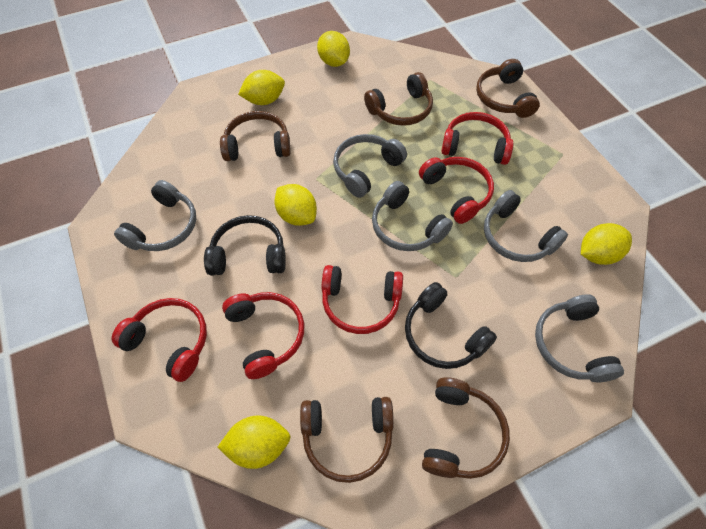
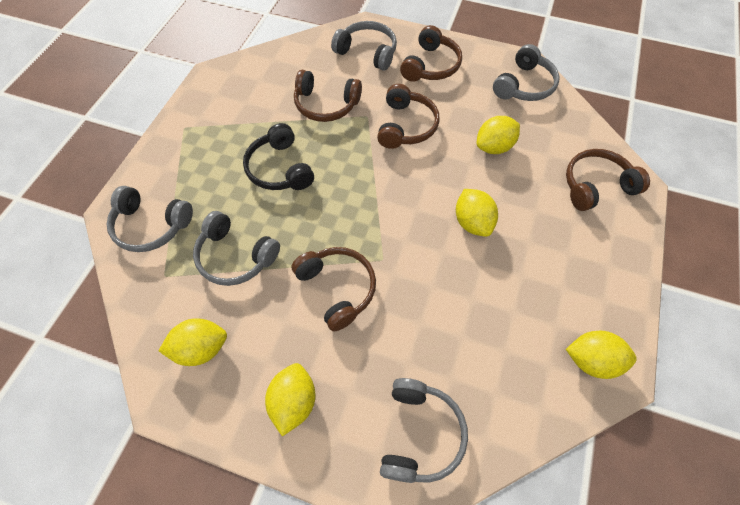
black headphones: 2 -> 1
red headphones: 5 -> 0

